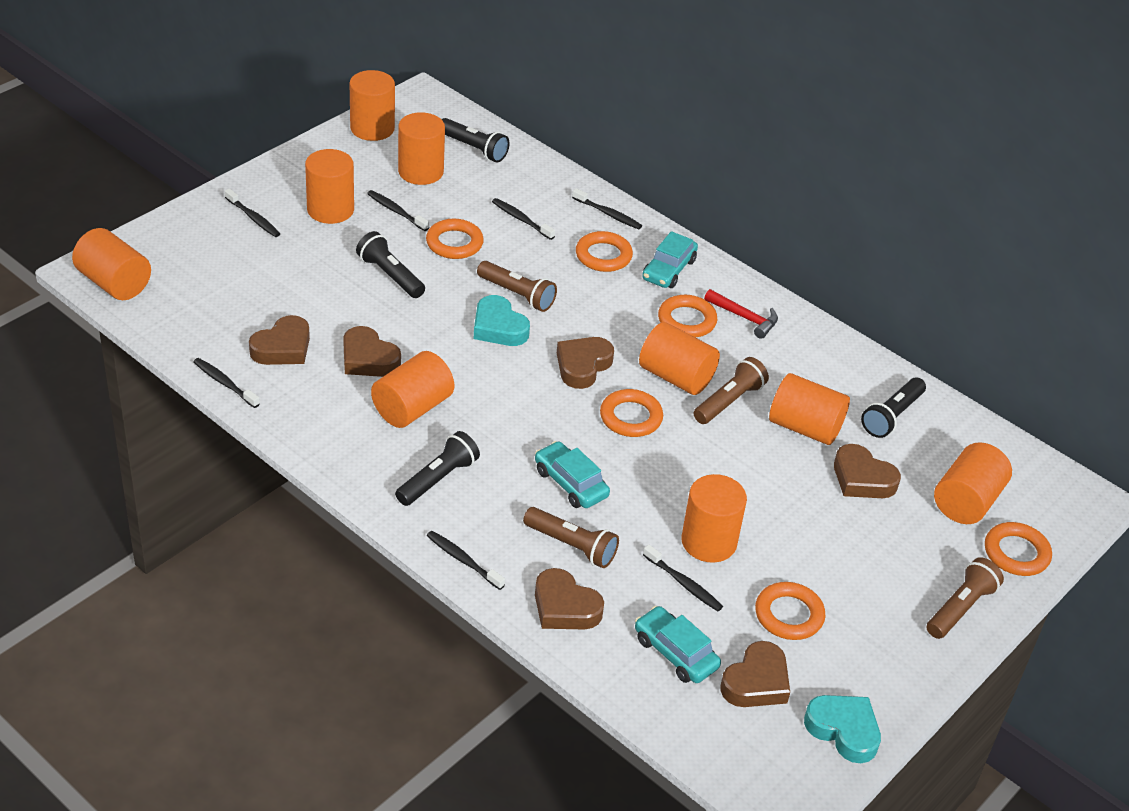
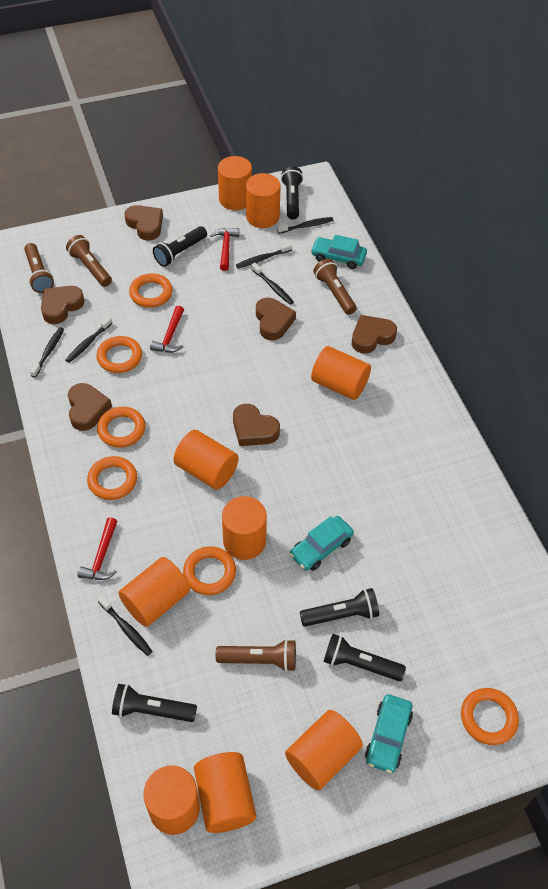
black flashlight: 4 -> 5
black toothbrush: 7 -> 6
red hammer: 1 -> 3
turquoise heart: 2 -> 0

